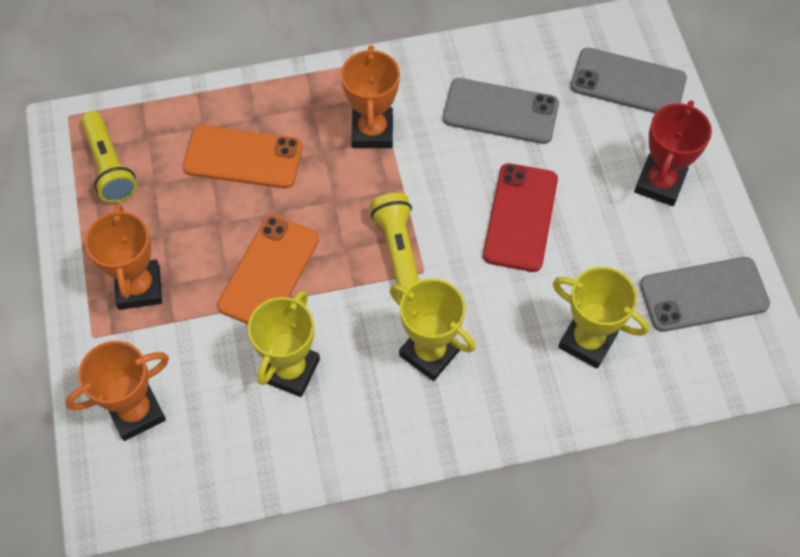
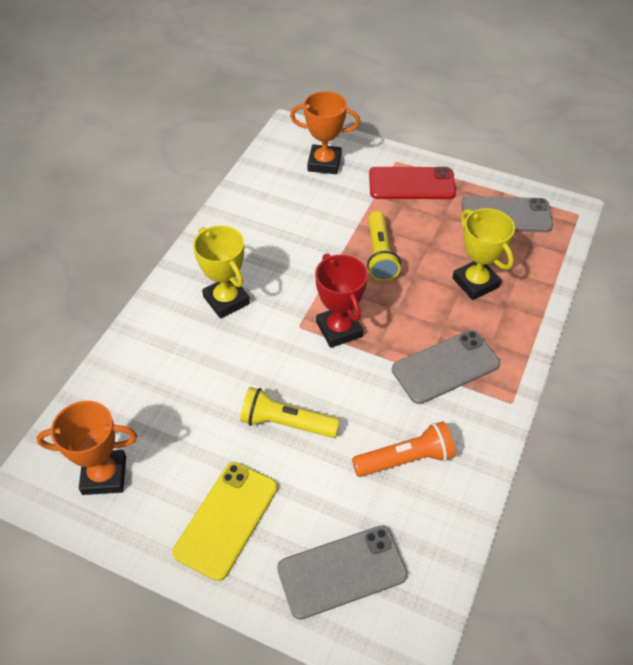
orange flashlight: 0 -> 1
orange phone: 2 -> 0
orange trophy: 3 -> 2
yellow phone: 0 -> 1
yellow trophy: 3 -> 2

